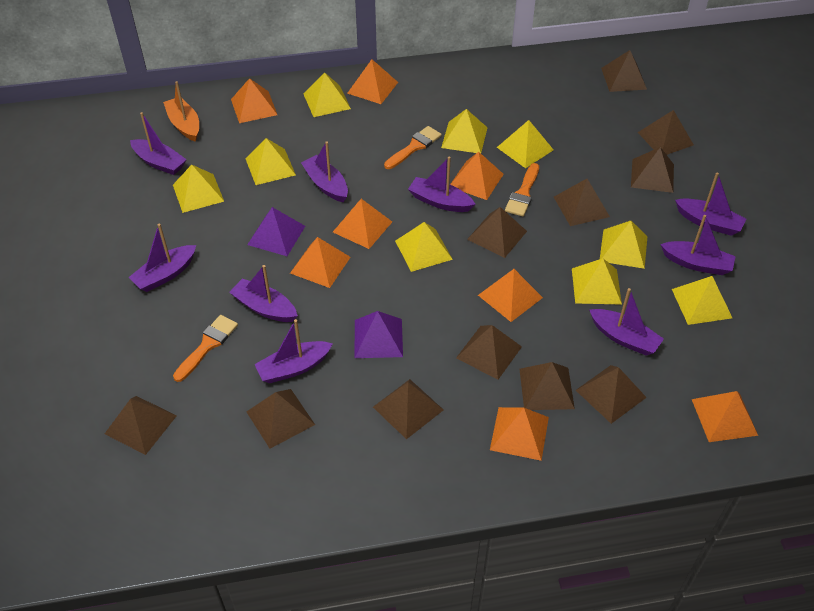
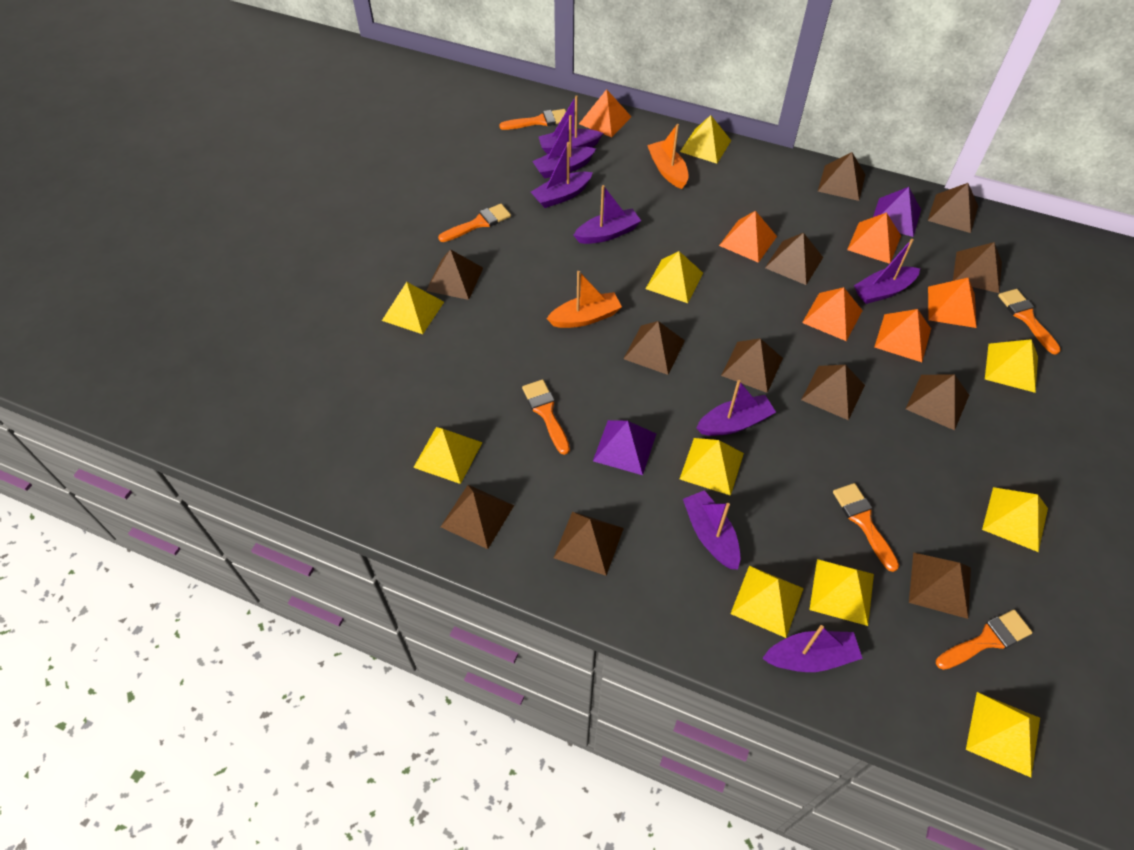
brown pyramid: 11 -> 12
orange boat: 1 -> 2
orange brush: 3 -> 6
orange pyramid: 8 -> 6
purple boat: 9 -> 8
yellow pyramid: 9 -> 10

